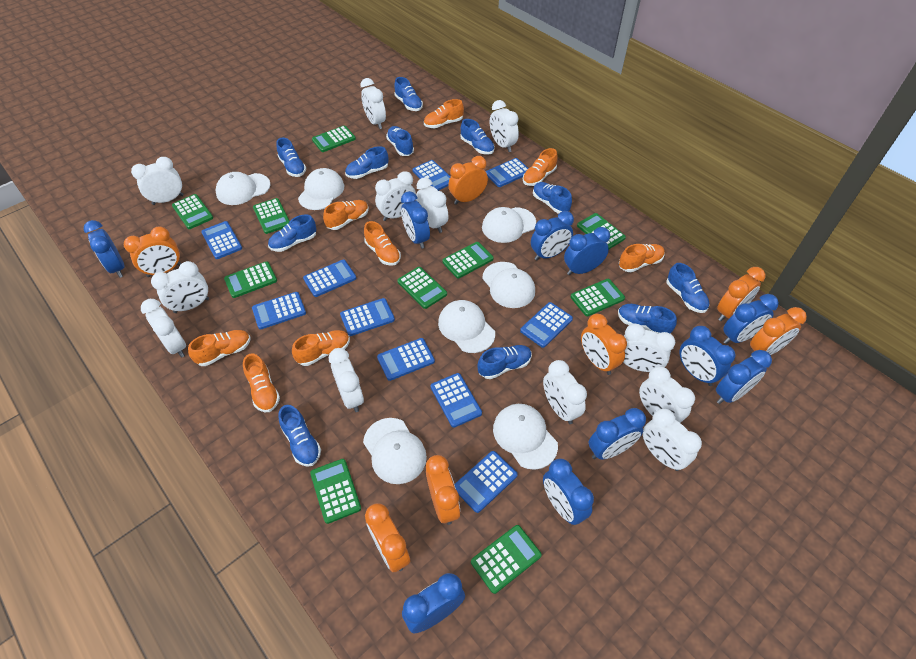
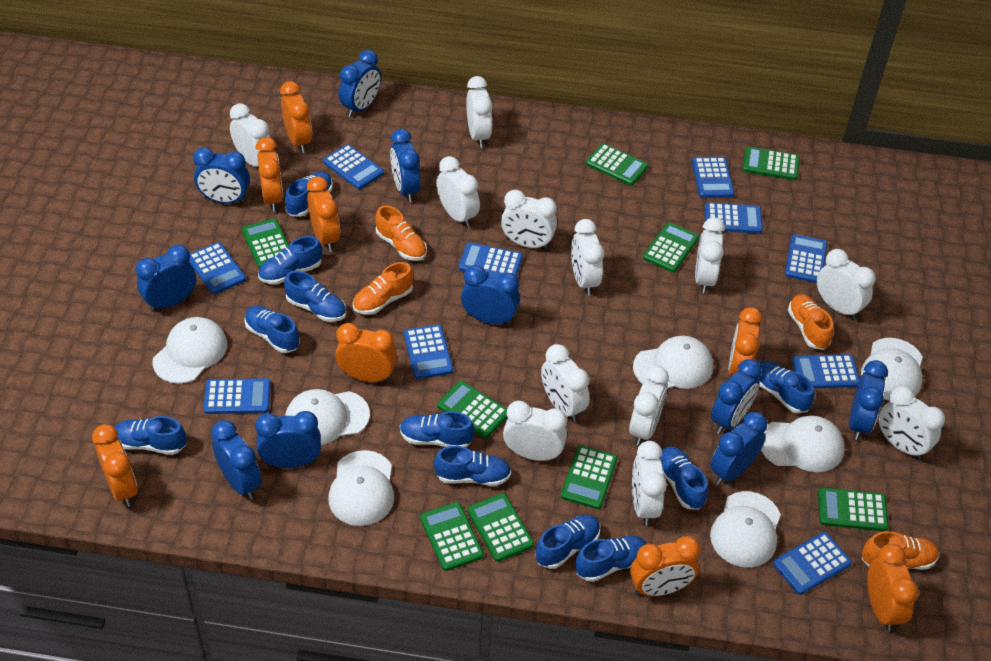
green calculator: 10 -> 9
orange clock: 7 -> 8
orange shoe: 8 -> 4

